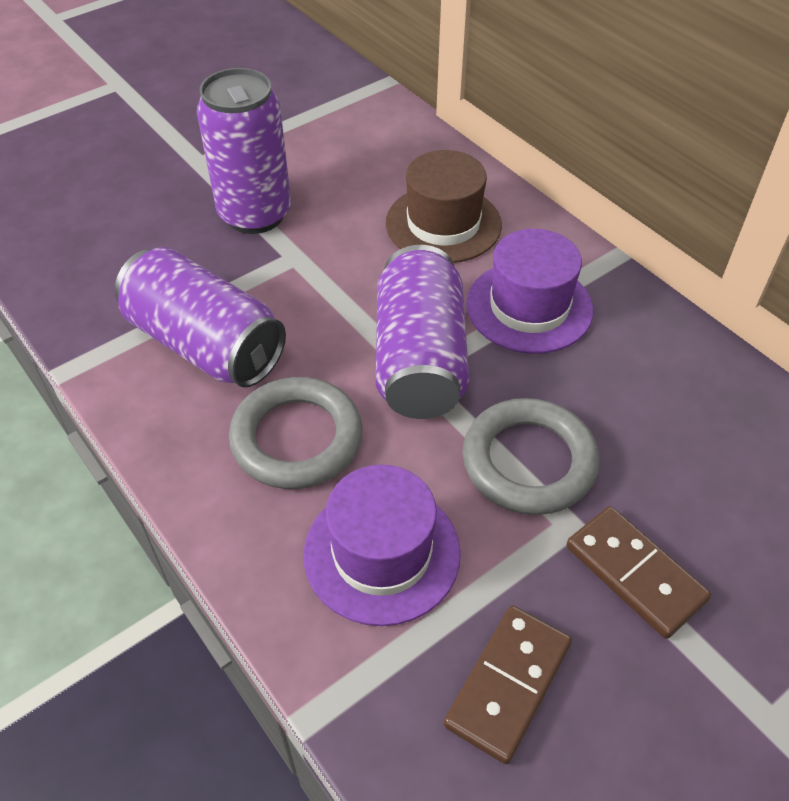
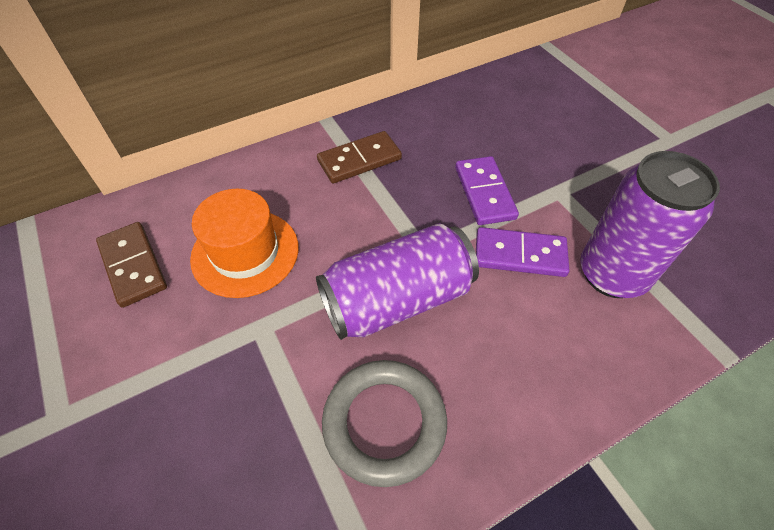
brown hat: 1 -> 0
grey ring: 2 -> 1
orange hat: 0 -> 1
purple can: 3 -> 2
purple domino: 0 -> 2
purple hat: 2 -> 0

